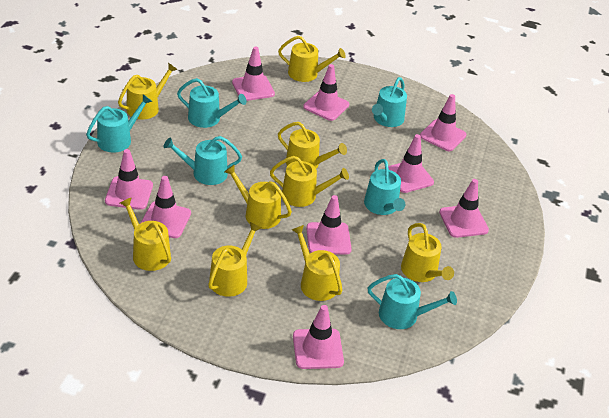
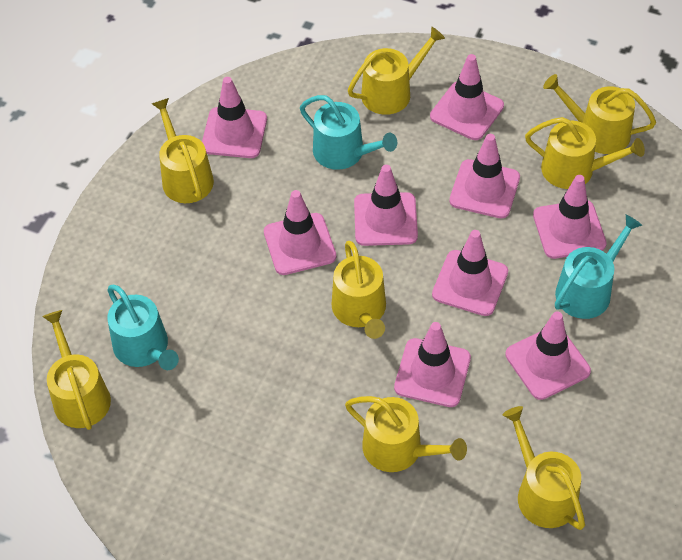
turquoise watering can: 6 -> 3
yellow watering can: 9 -> 8

